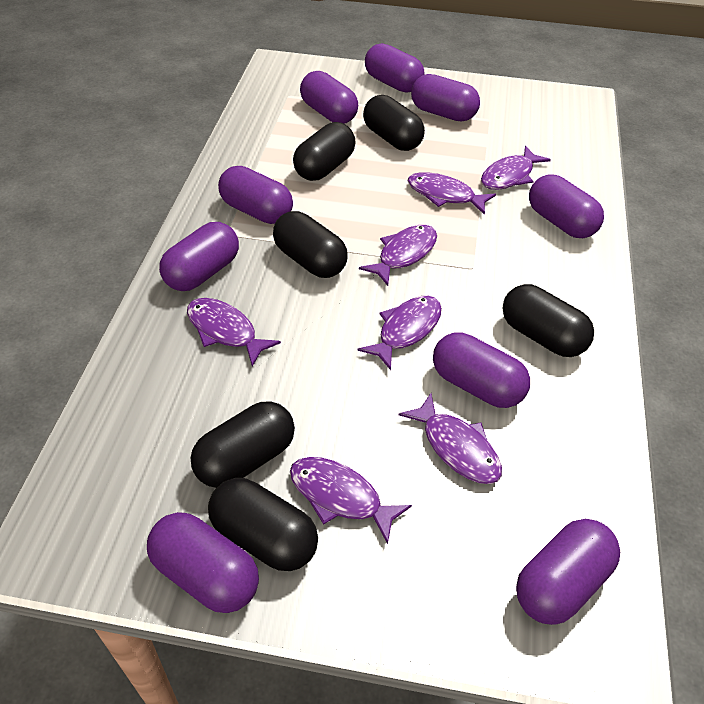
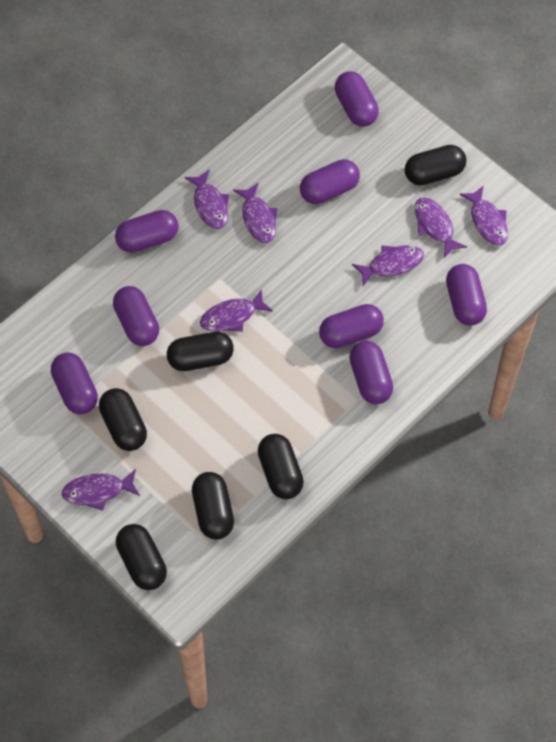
purple capsule: 9 -> 8

